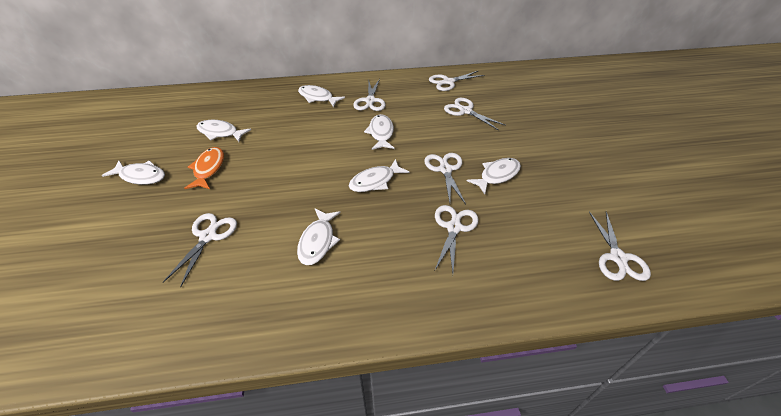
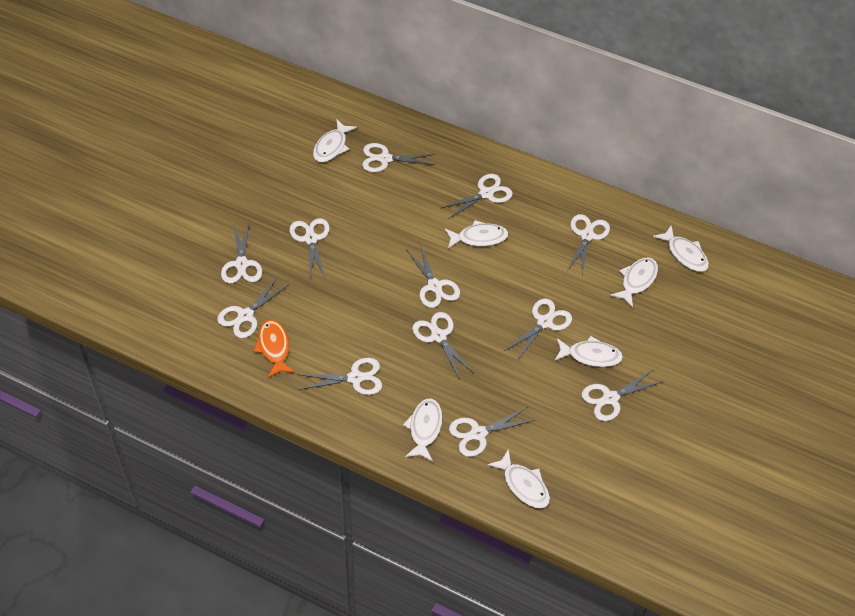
white scissors: 7 -> 12

